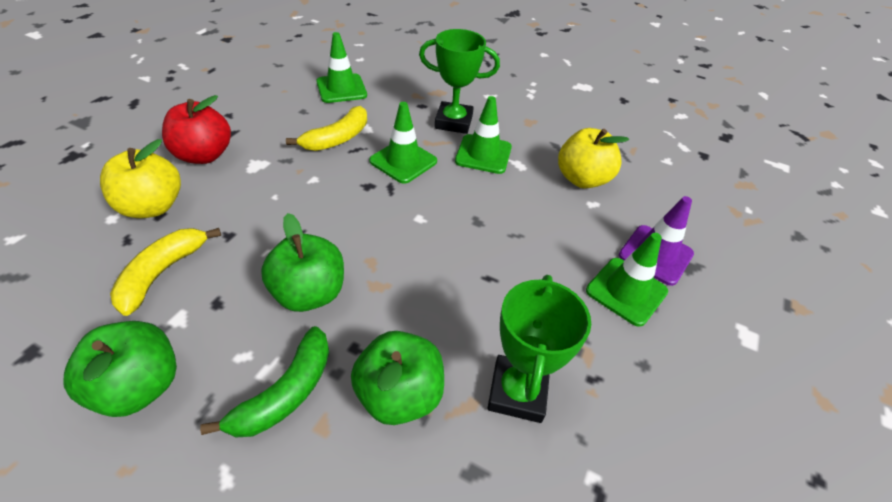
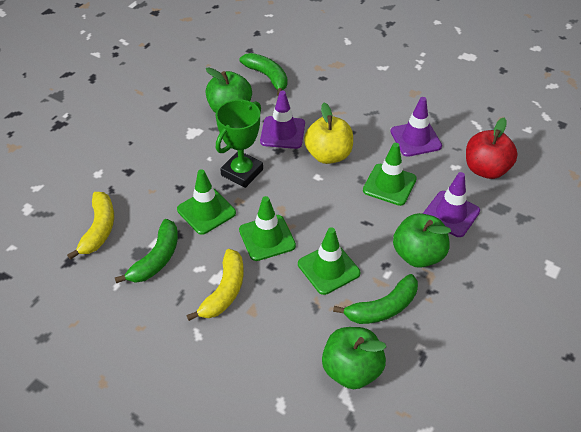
green banana: 1 -> 3
green trophy: 2 -> 1
purple traffic cone: 1 -> 3
yellow apple: 2 -> 1

